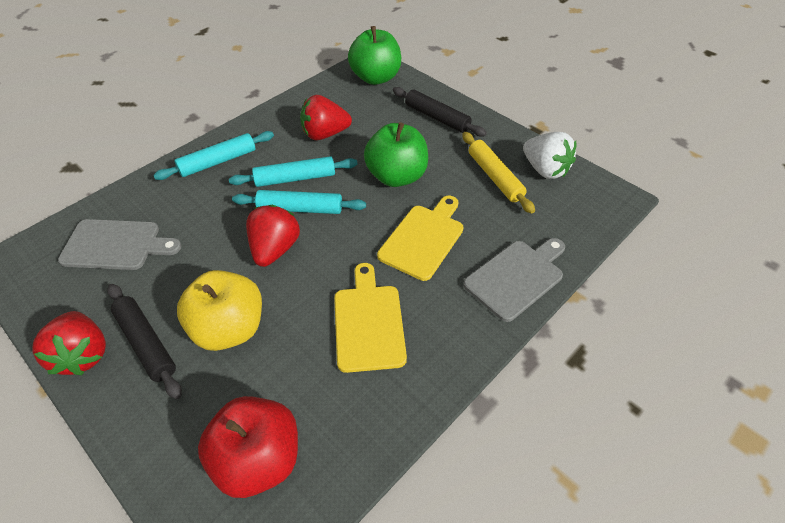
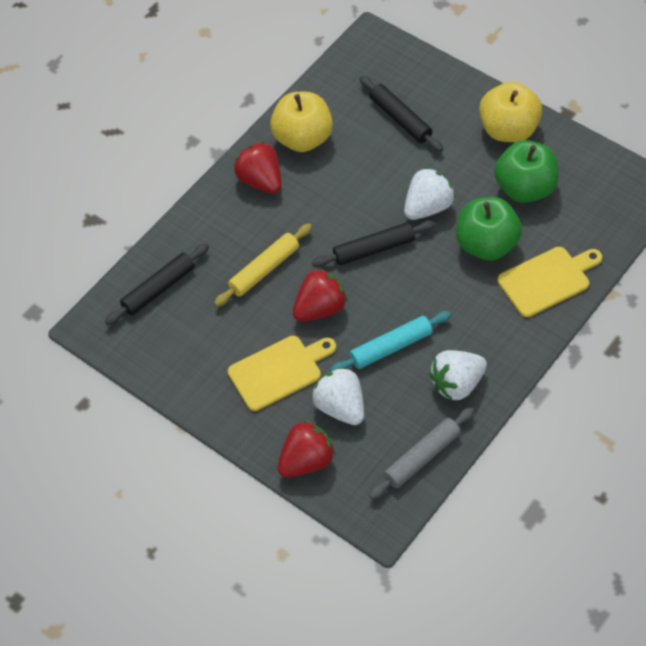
black rolling pin: 2 -> 3
grey cutting board: 2 -> 0
grey rolling pin: 0 -> 1
red apple: 1 -> 0
turquoise rolling pin: 3 -> 1
white strawberry: 1 -> 3
yellow apple: 1 -> 2

